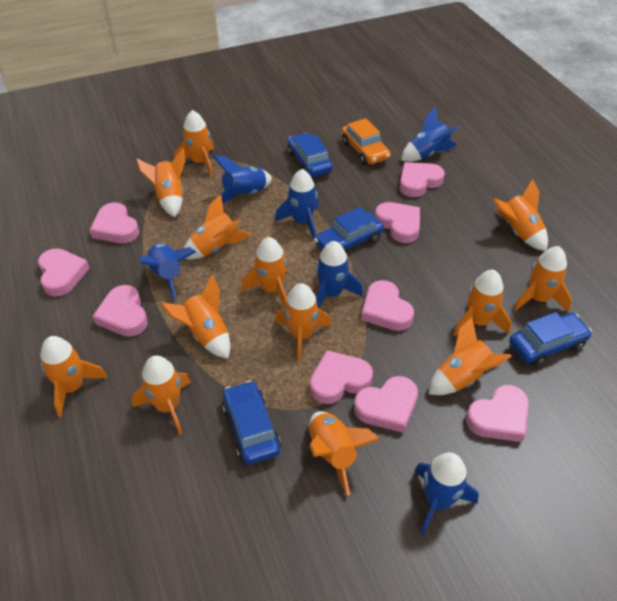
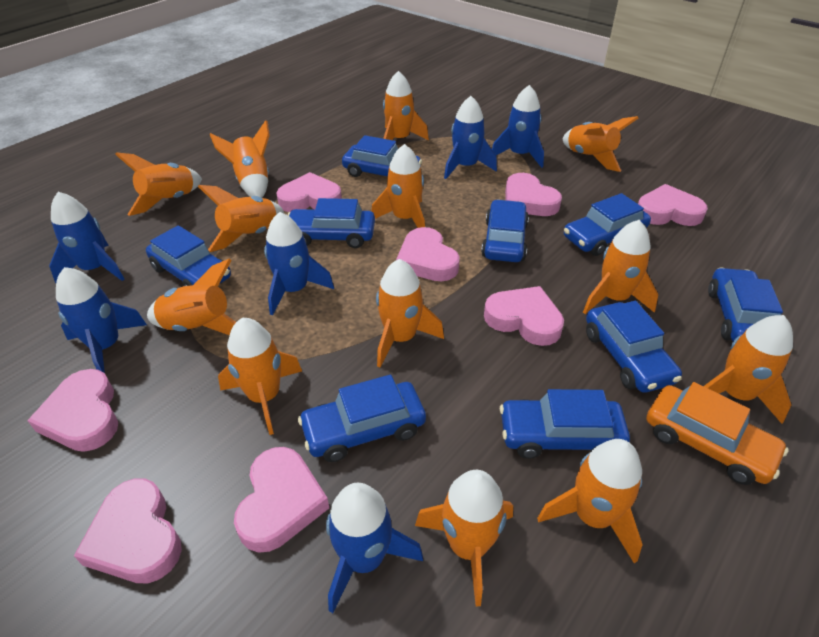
blue car: 4 -> 9
pink heart: 9 -> 8

